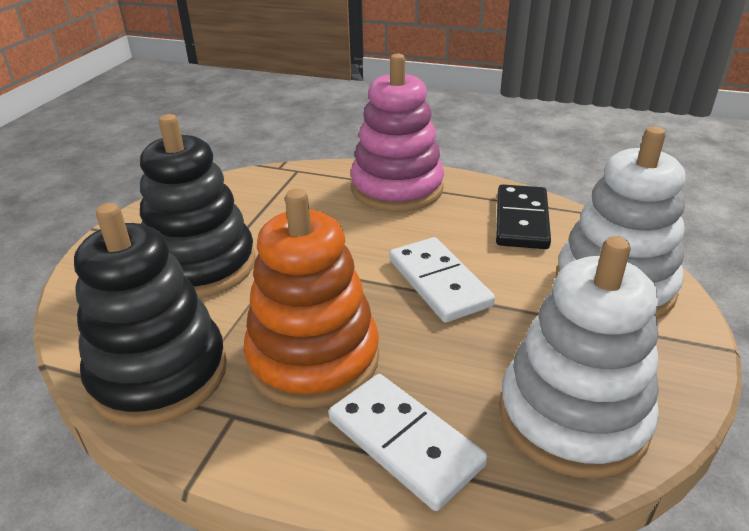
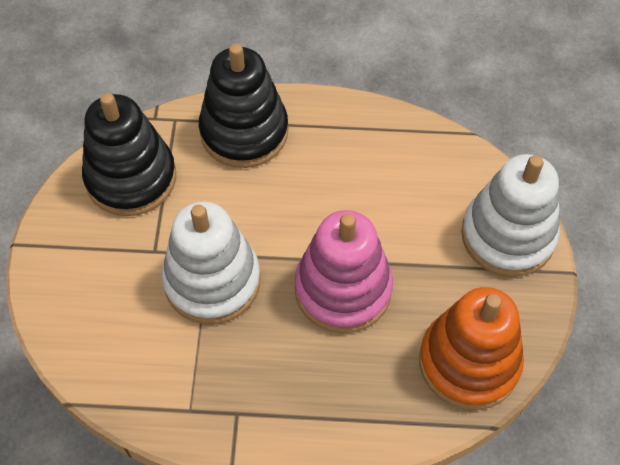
black domino: 1 -> 0
white domino: 2 -> 0

